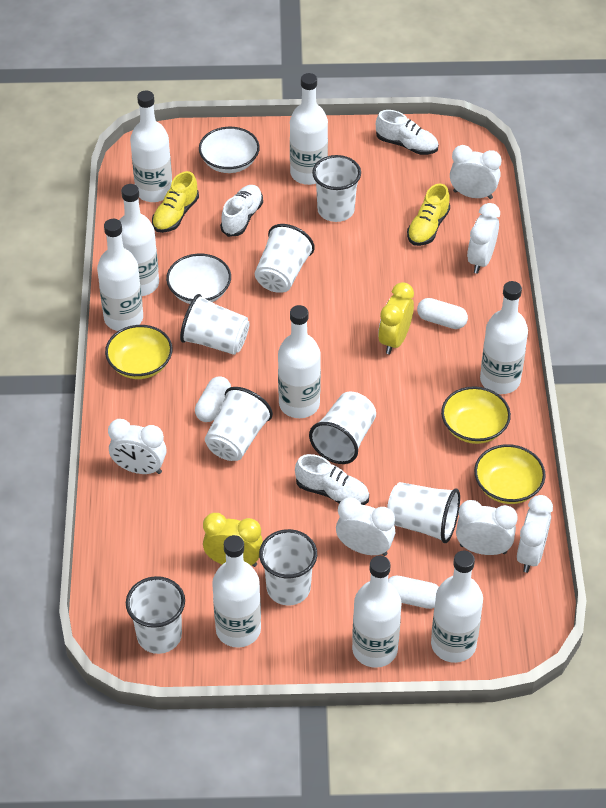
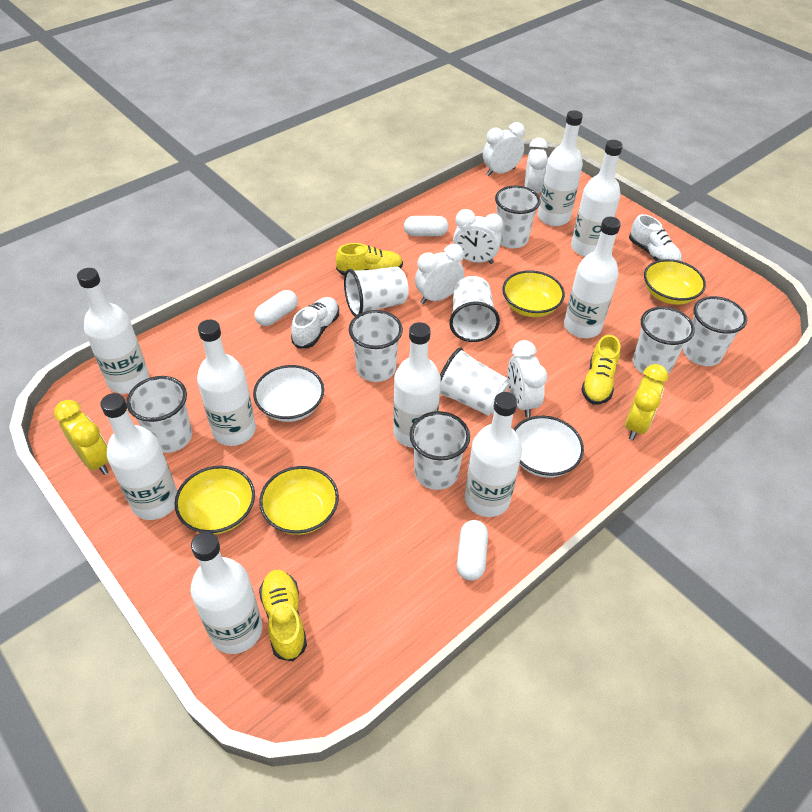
white clock: 6 -> 5
white cup: 8 -> 9
white shoe: 3 -> 2
yellow bowl: 3 -> 4
yellow shoe: 2 -> 3

